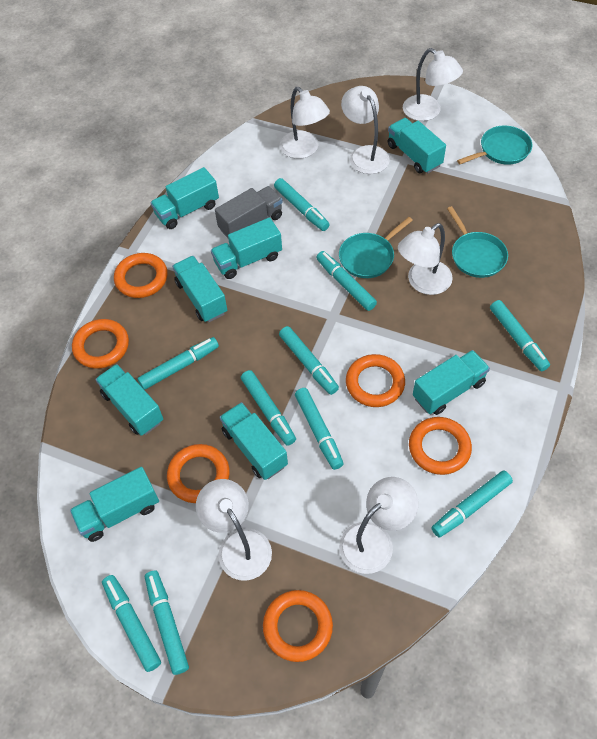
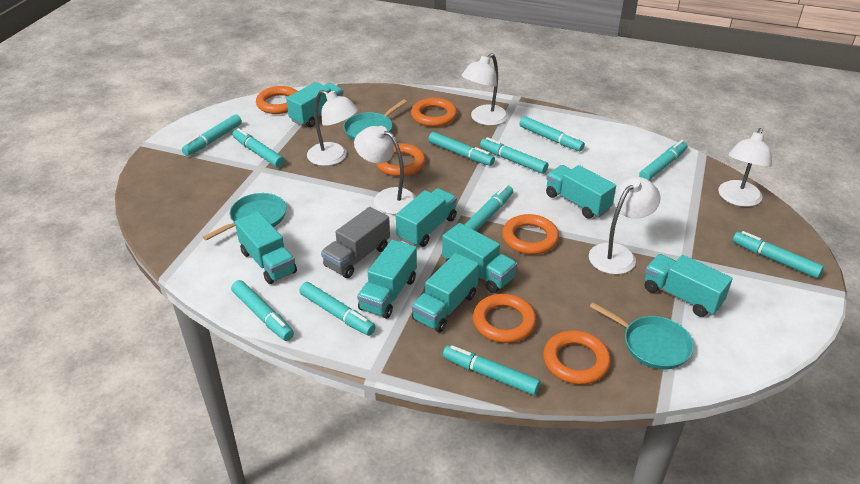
turquoise marker: 10 -> 11
white lamp: 6 -> 5

